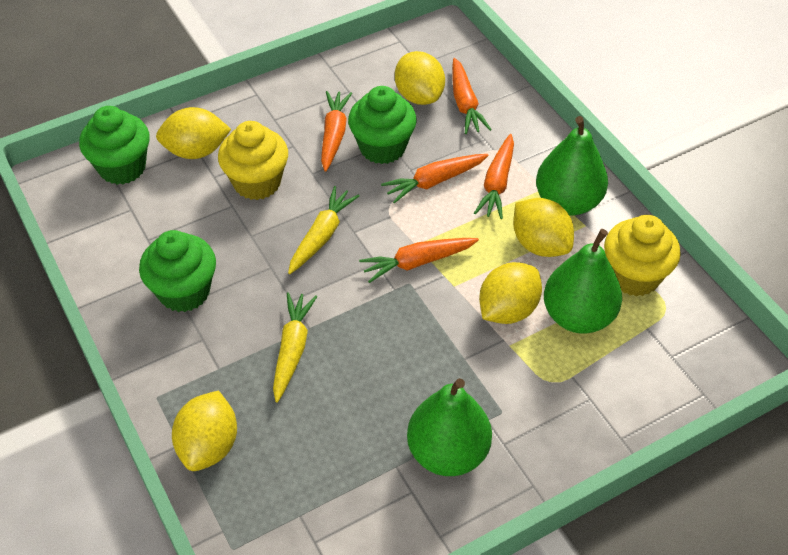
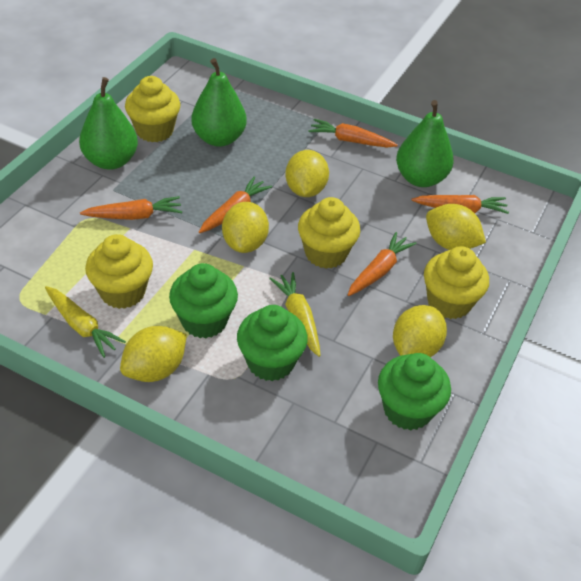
yellow cupcake: 2 -> 4

